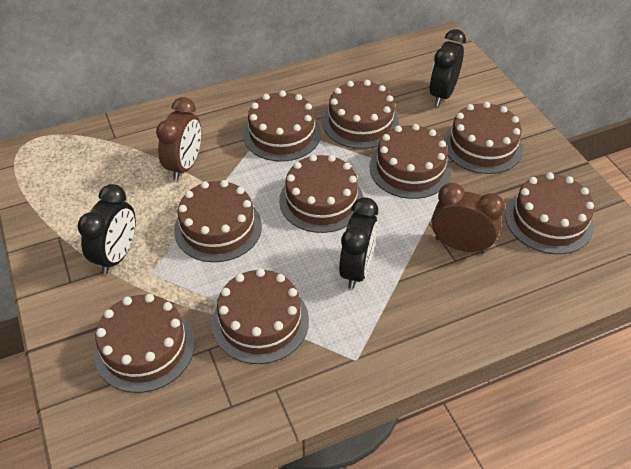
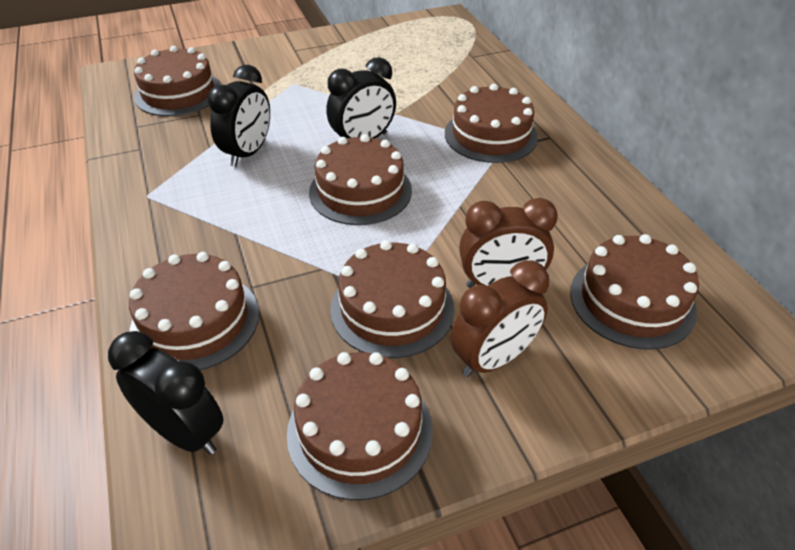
brown cake: 9 -> 7

